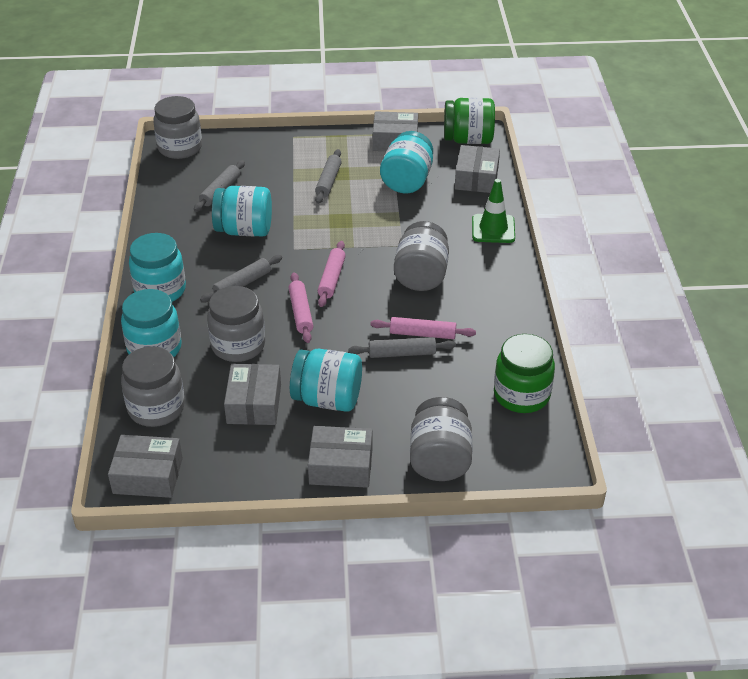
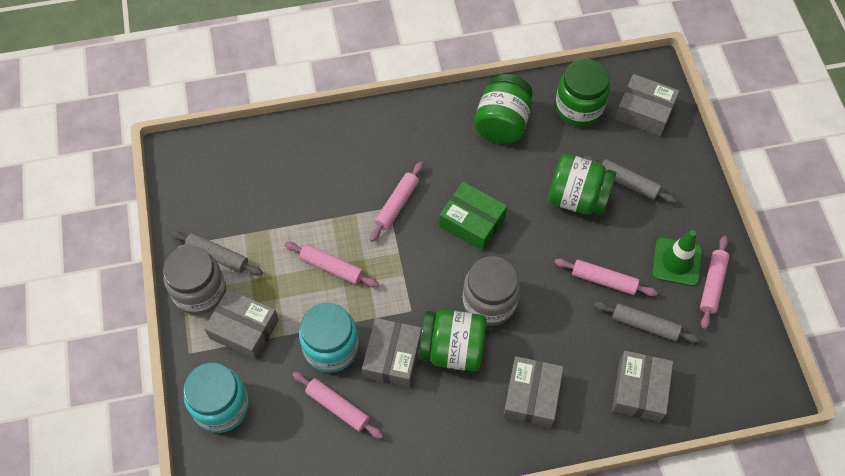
green box: 0 -> 1
green jar: 2 -> 4
grey jar: 5 -> 2
grey rolling pin: 4 -> 3
pink rolling pin: 3 -> 5
turquoise jar: 5 -> 2

